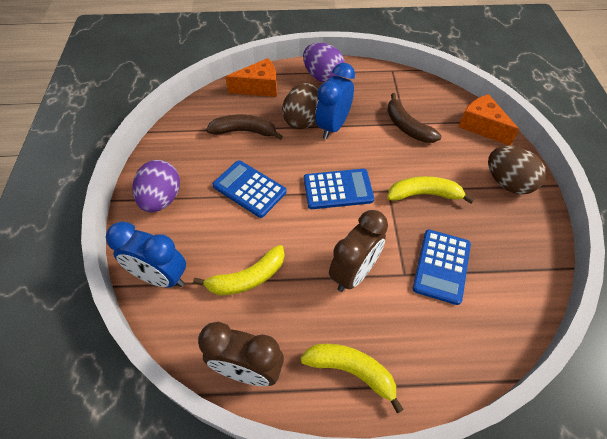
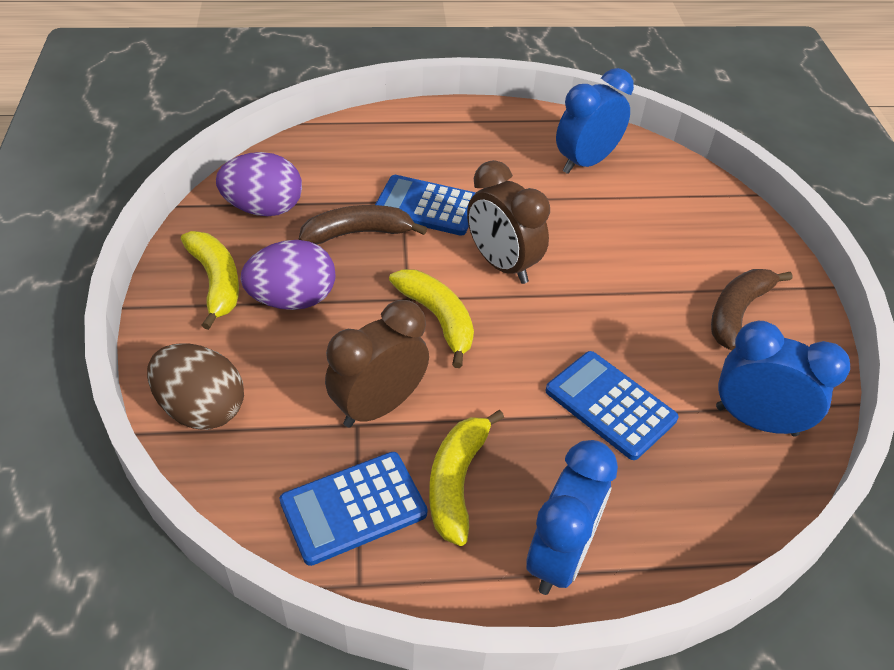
blue clock: 2 -> 3
brown egg: 2 -> 1
orange cheese: 2 -> 0

